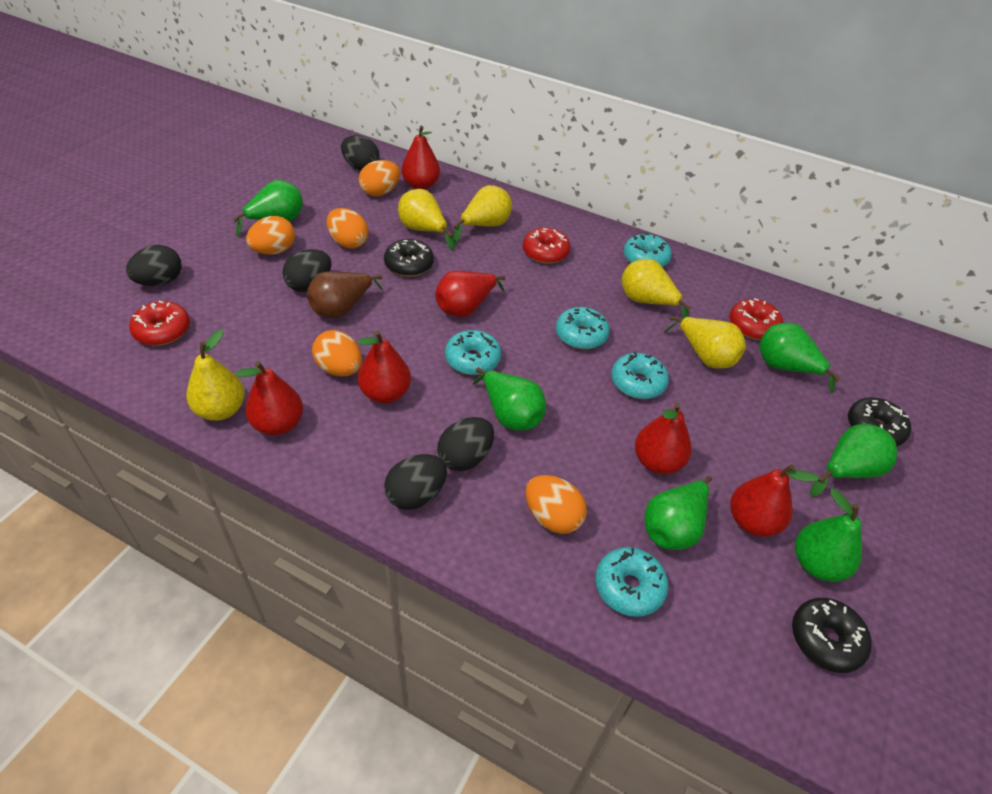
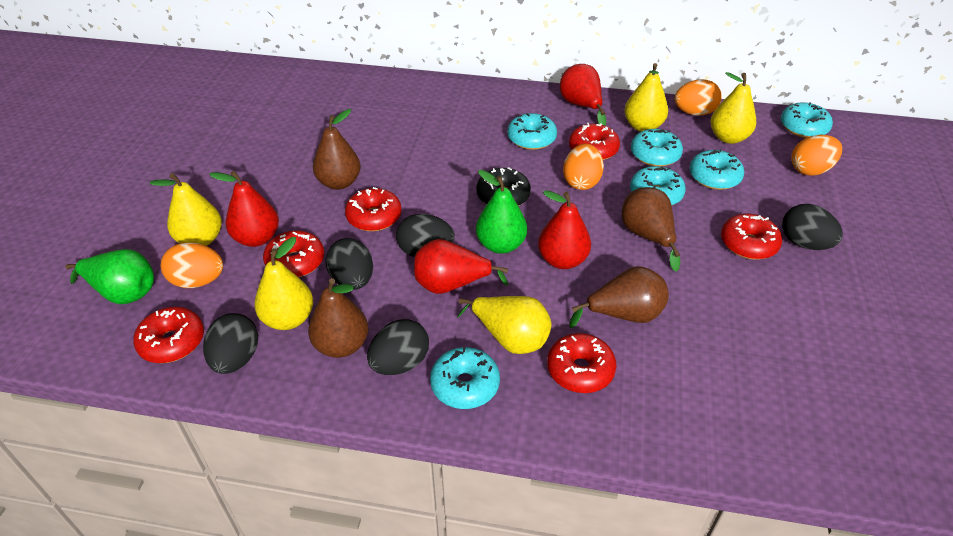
black donut: 3 -> 1
brown pear: 1 -> 4
green pear: 6 -> 2
orange egg: 5 -> 4
red donut: 3 -> 6
red pear: 6 -> 4
turquoise donut: 5 -> 6

